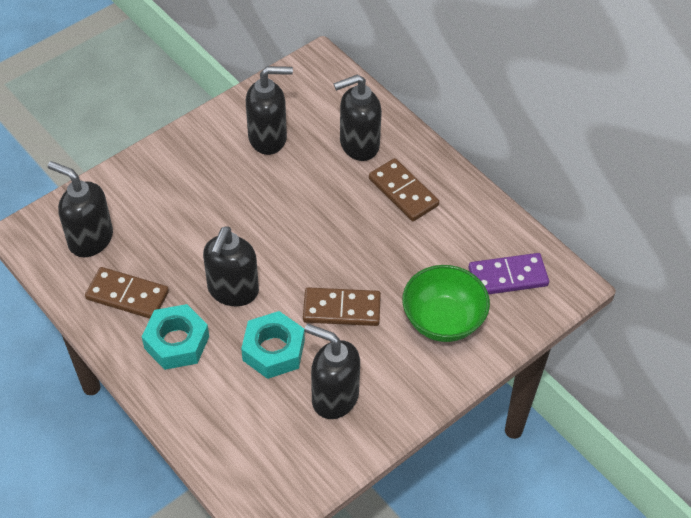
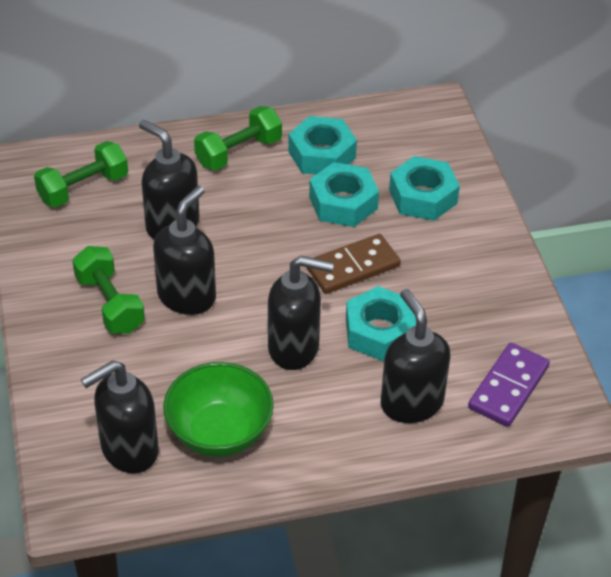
brown domino: 3 -> 1
green dumbbell: 0 -> 3
turquoise nut: 2 -> 4

